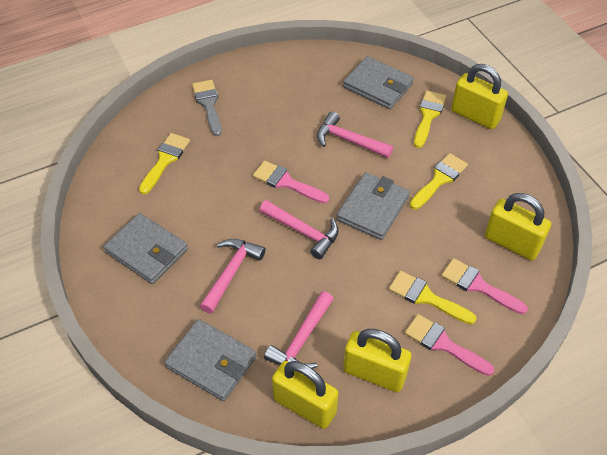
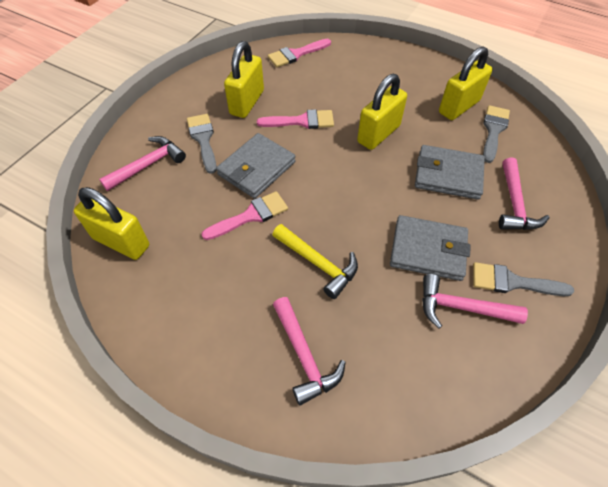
grey brush: 1 -> 3
grey wallet: 4 -> 3
yellow brush: 4 -> 0
yellow hammer: 0 -> 1

